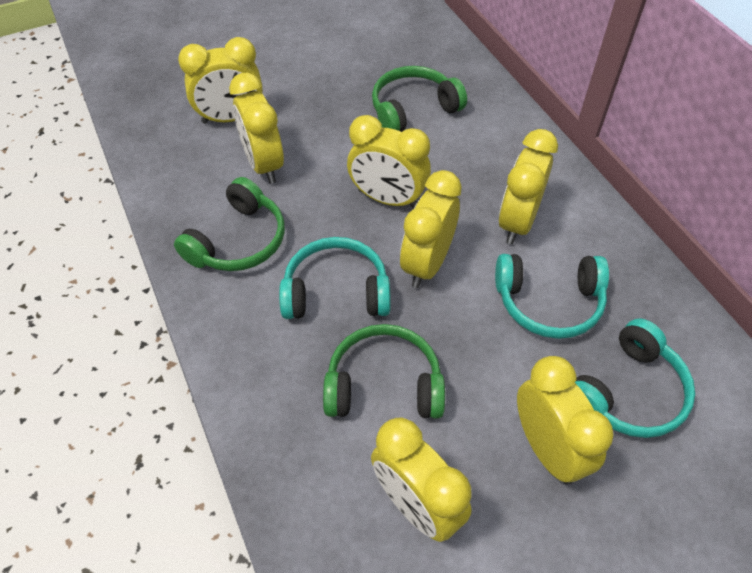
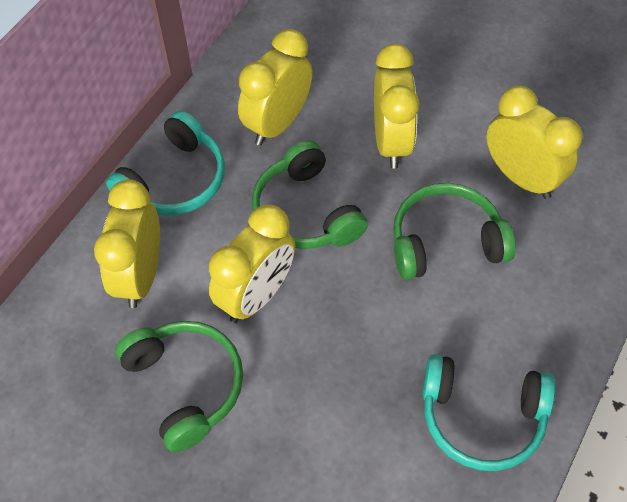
turquoise headphones: 3 -> 2
yellow clock: 7 -> 5

